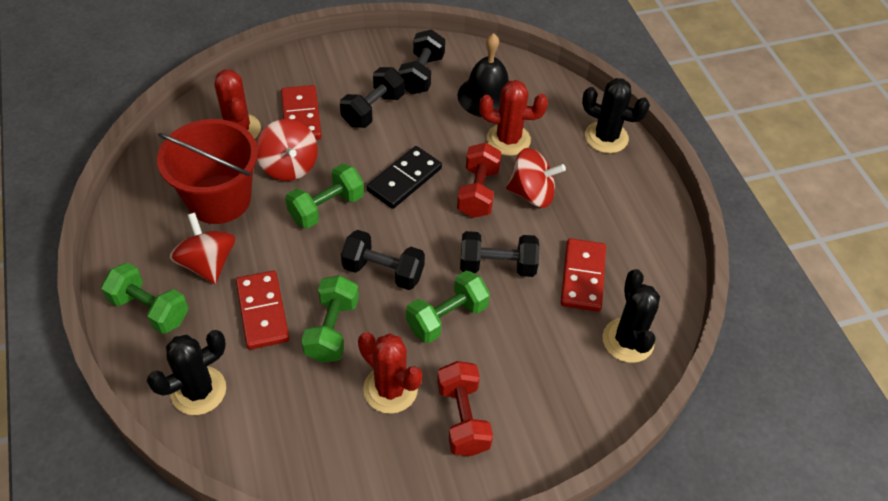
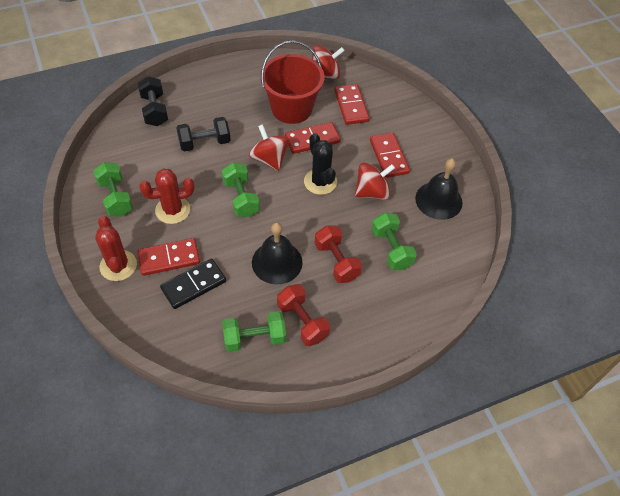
black bell: 1 -> 2
black cactus: 3 -> 1
black dumbbell: 4 -> 2
red cactus: 3 -> 2
red domino: 3 -> 4

